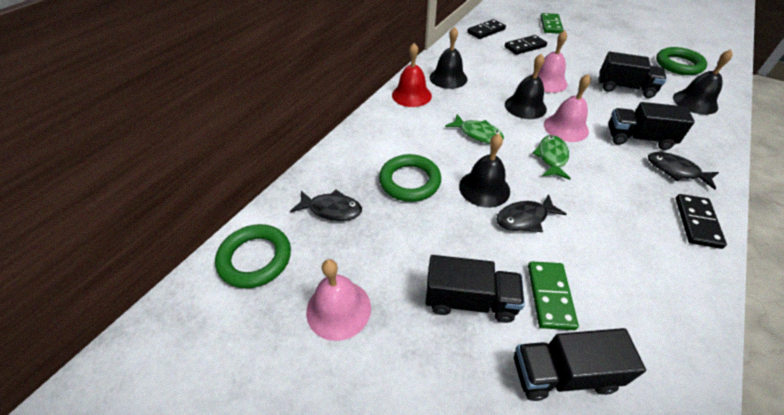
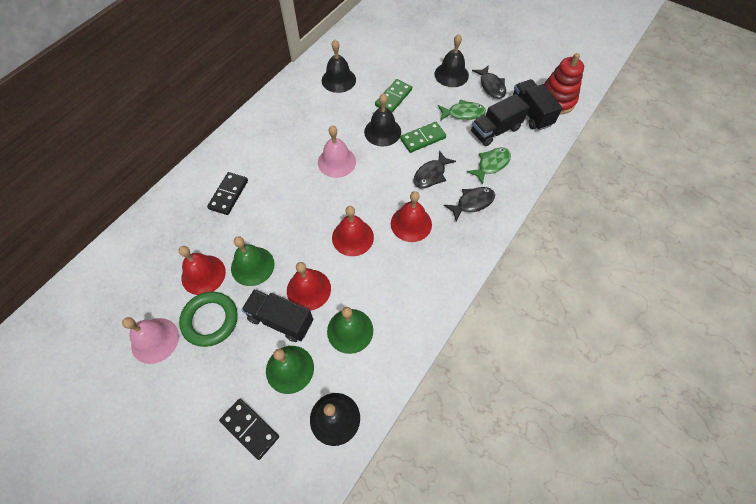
black domino: 3 -> 2
black truck: 4 -> 3
green bell: 0 -> 3
green ring: 3 -> 1
pink bell: 3 -> 2
red bell: 1 -> 4
red stacking toy: 0 -> 1

